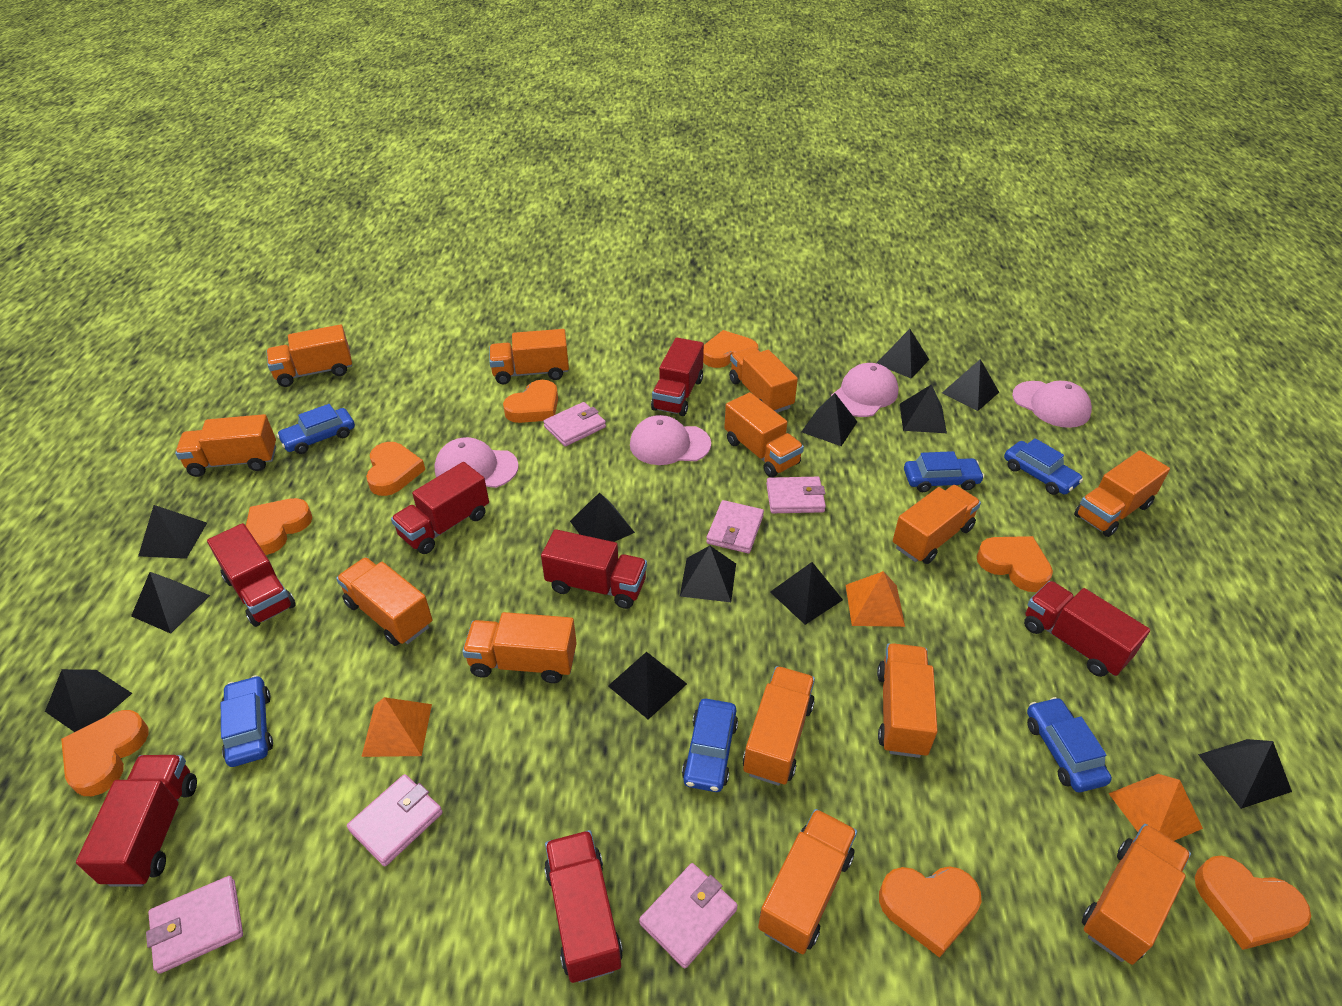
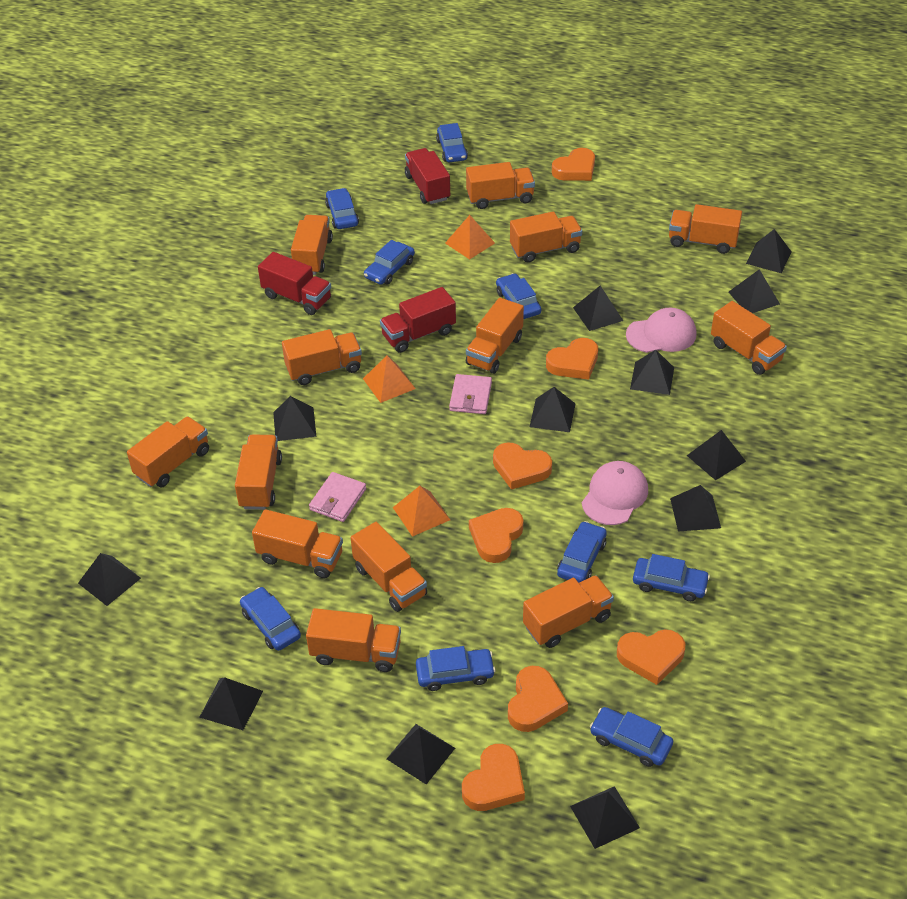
blue car: 6 -> 9
orange heart: 8 -> 7
pink cap: 4 -> 2
pink wallet: 6 -> 2
red truck: 7 -> 3

